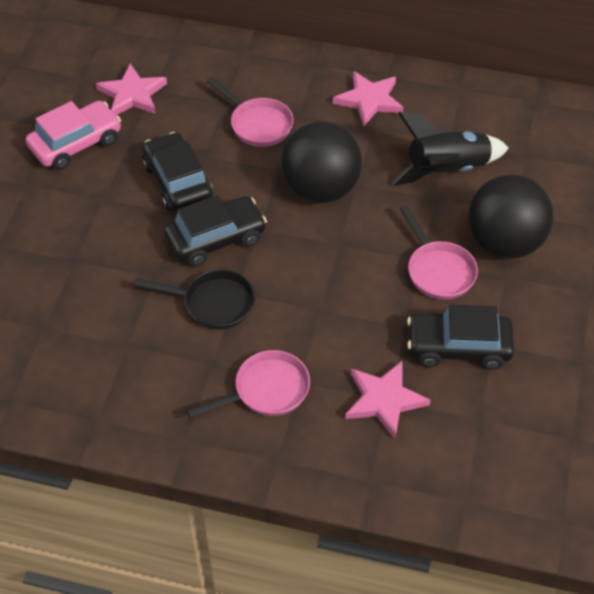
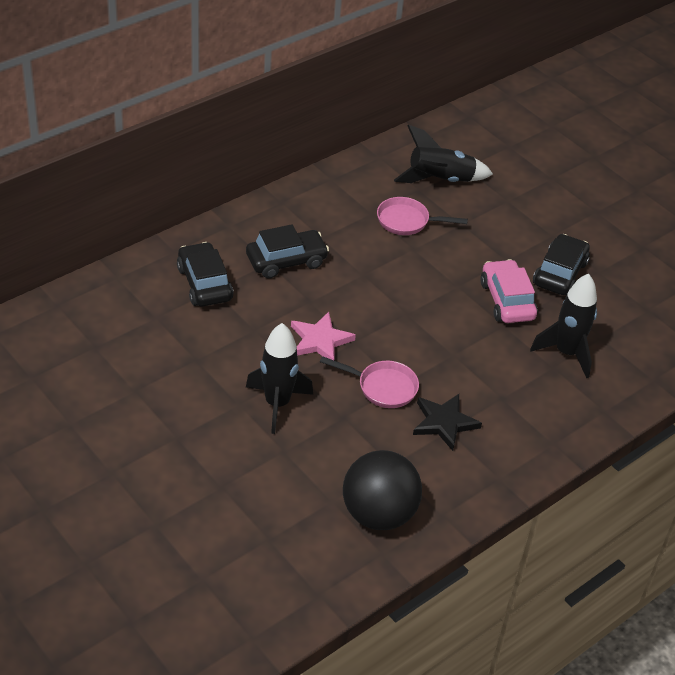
black ball: 2 -> 1
black pan: 1 -> 0
black rocket: 1 -> 3
black star: 0 -> 1
pink pan: 3 -> 2
pink star: 3 -> 1

